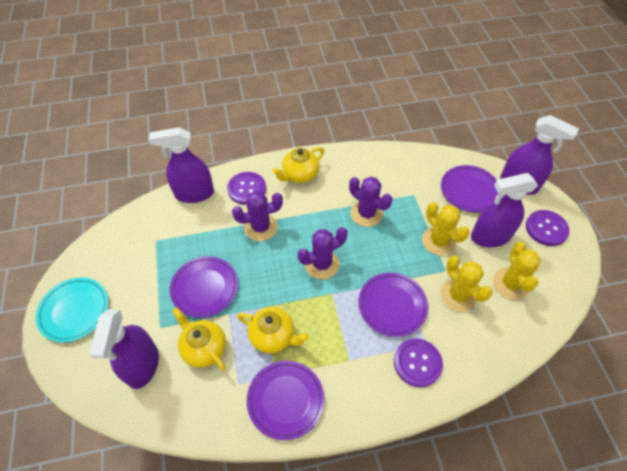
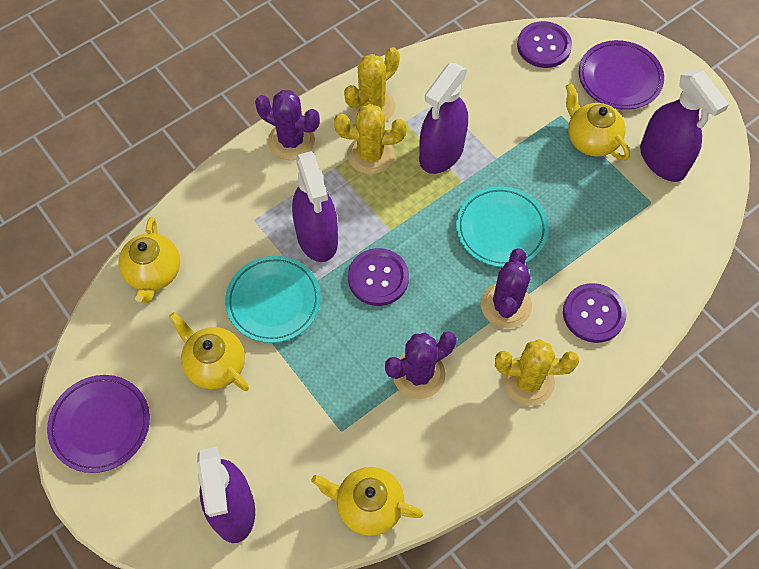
purple plate: 4 -> 2
turquoise plate: 1 -> 2
yellow teapot: 3 -> 4

